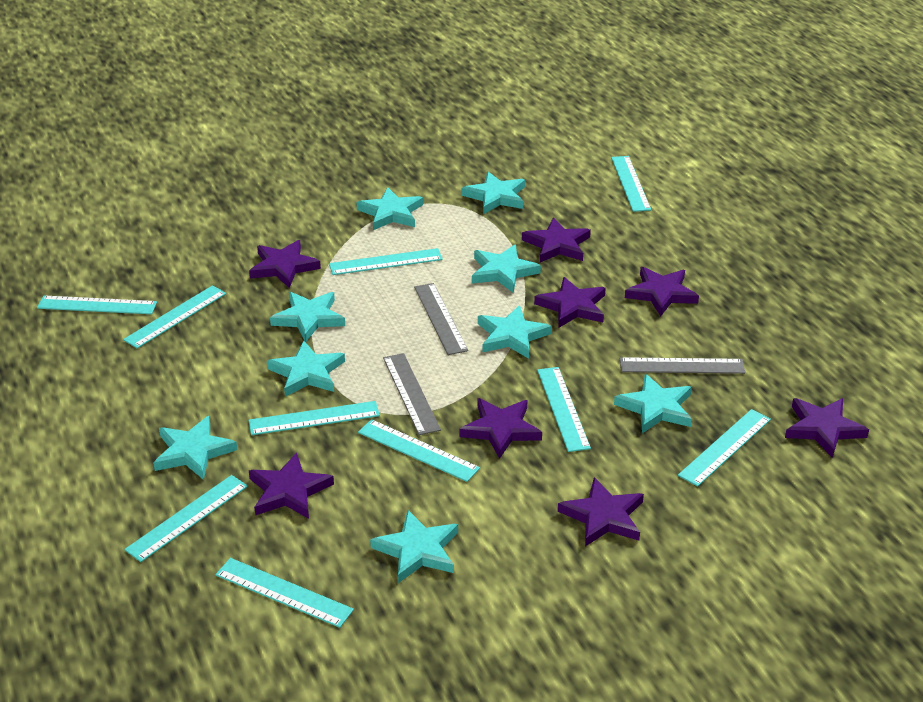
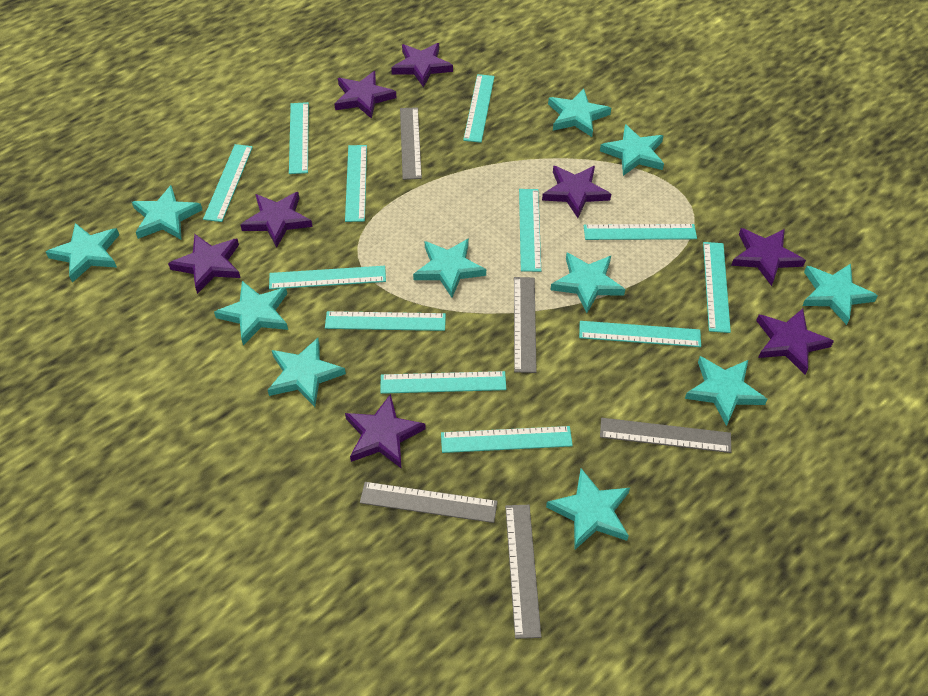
grey ruler: 3 -> 5
turquoise ruler: 10 -> 12
turquoise star: 9 -> 11

